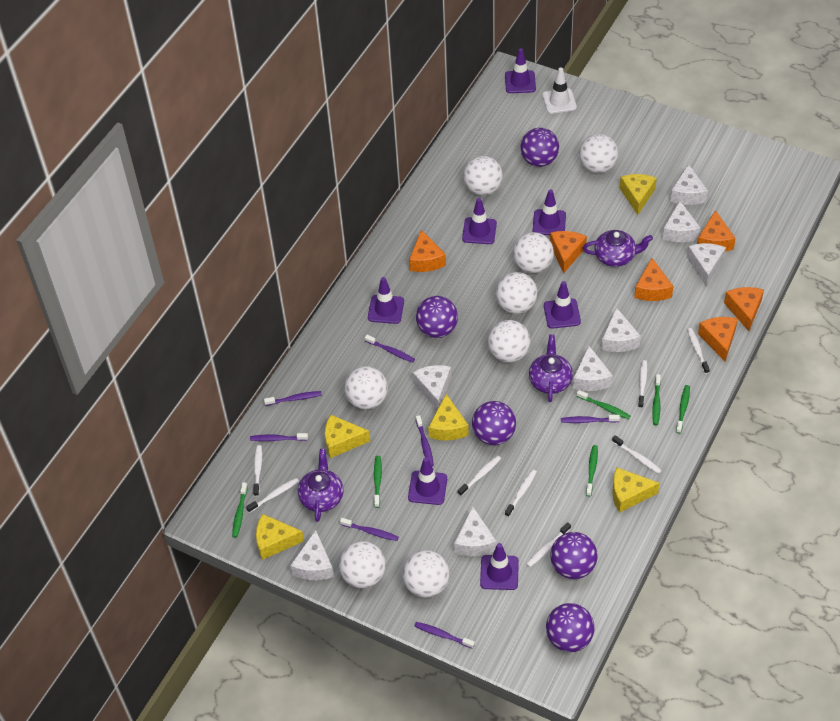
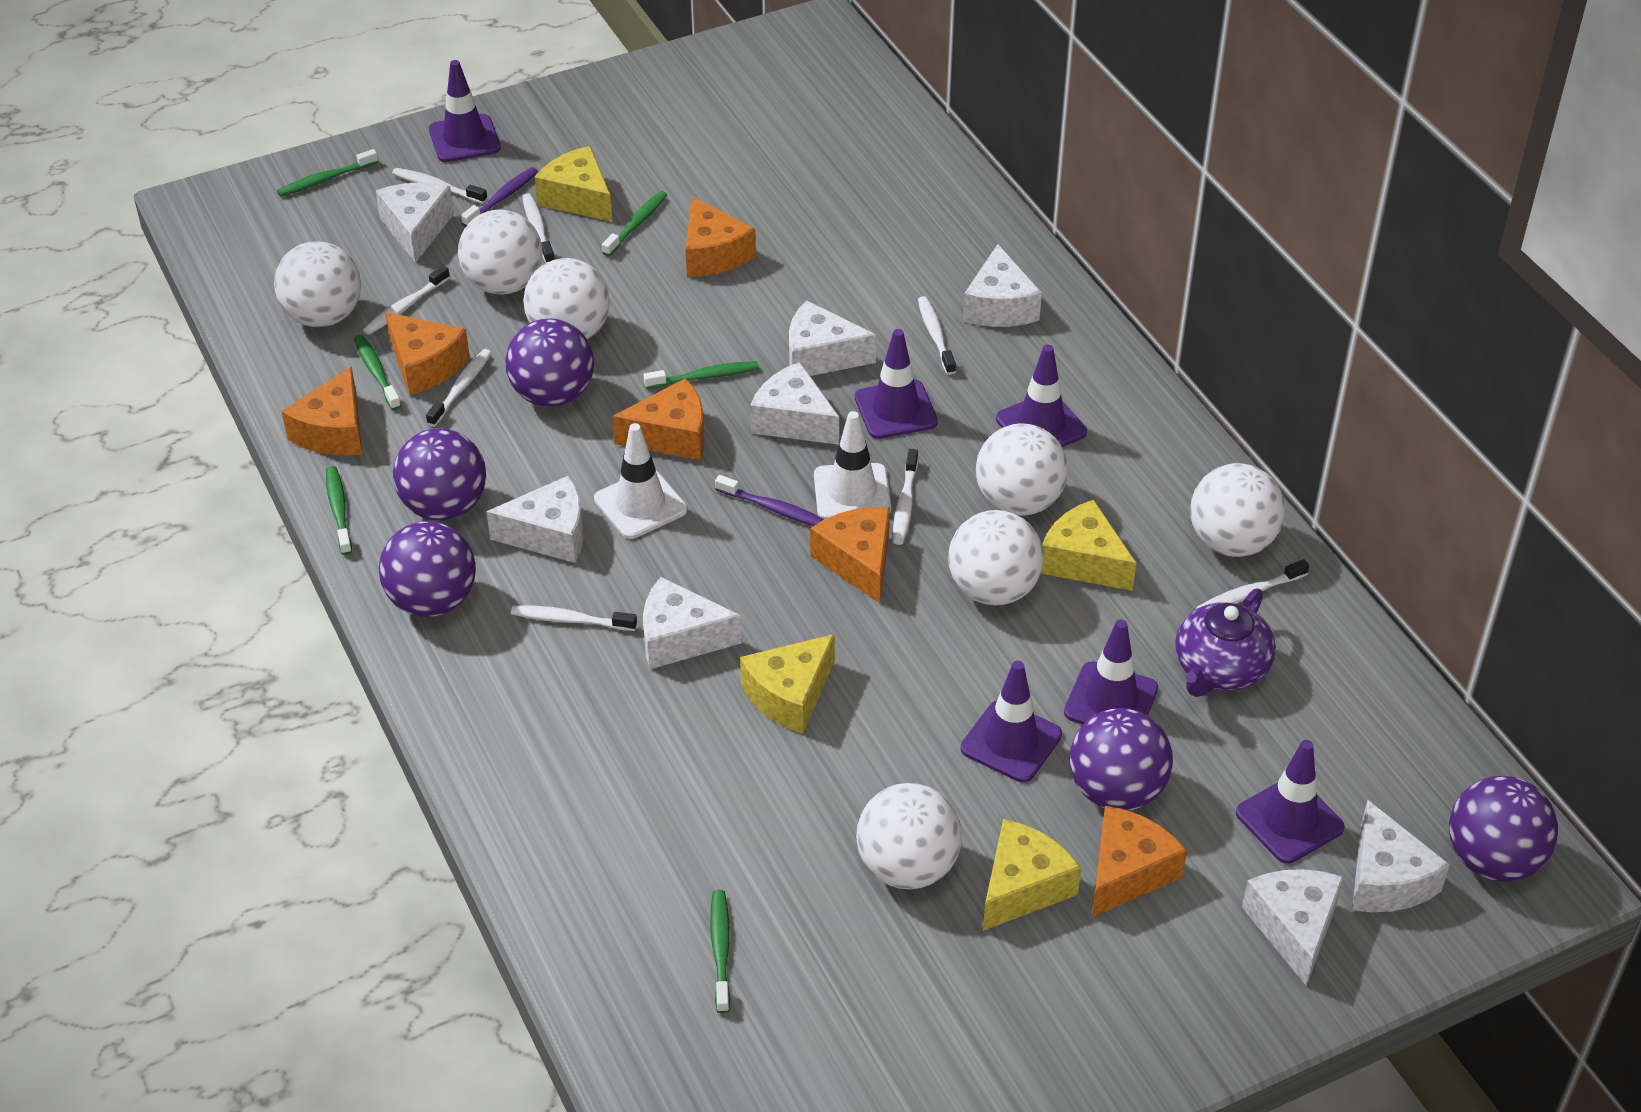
purple teapot: 3 -> 1
purple toothbrush: 7 -> 2
purple traffic cone: 7 -> 6
white ball: 8 -> 7
white traffic cone: 1 -> 2
yellow cheese: 5 -> 4

